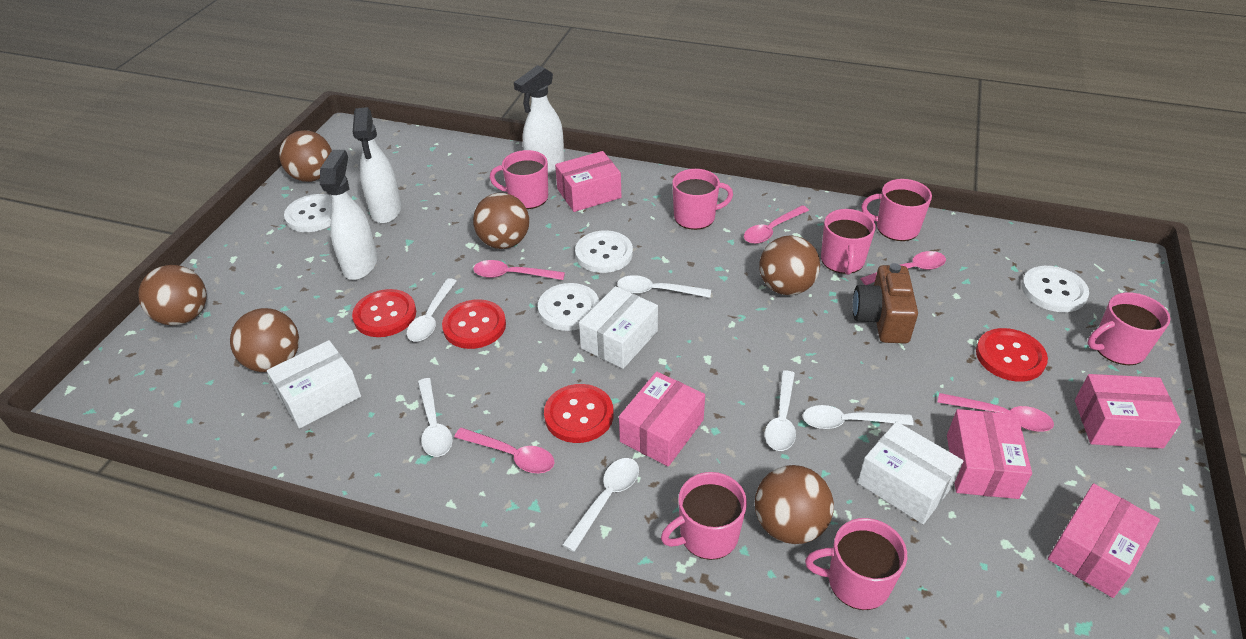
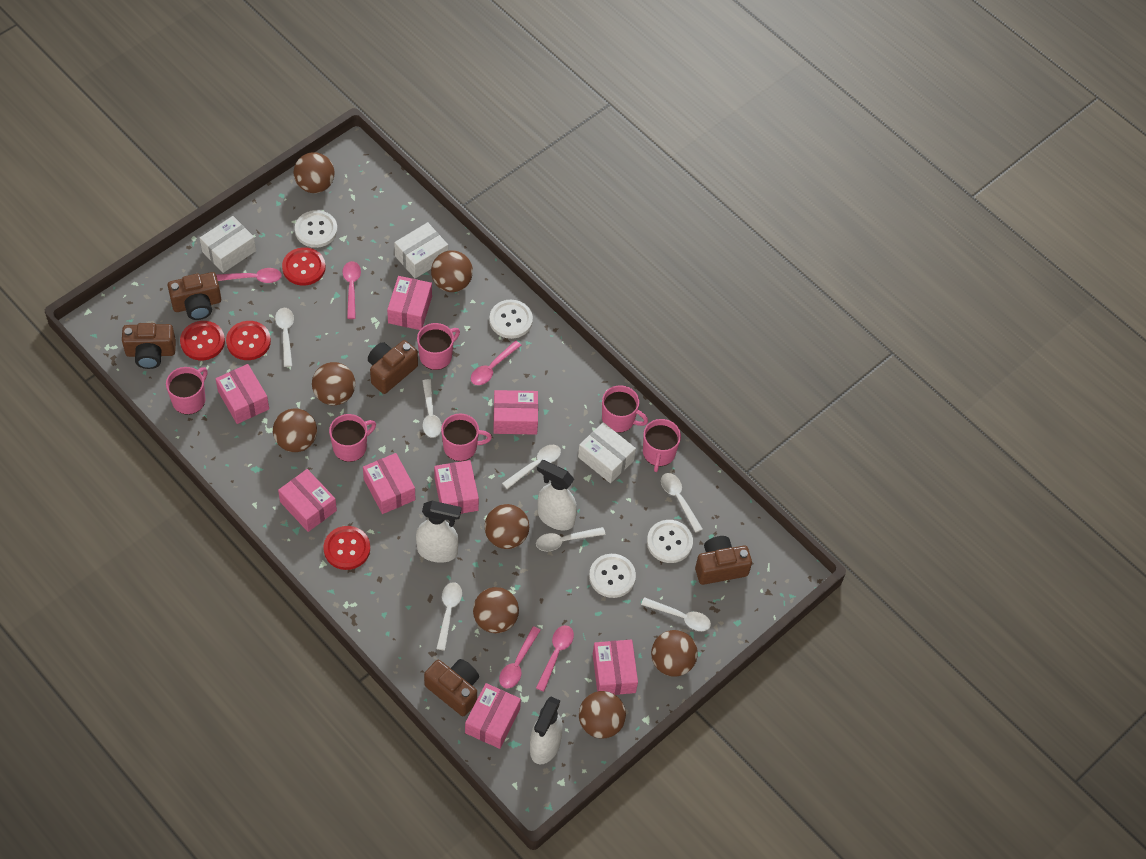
brown ball: 6 -> 8
brown camera: 1 -> 5
pink box: 5 -> 8
pink mug: 7 -> 6
white spoon: 6 -> 7

